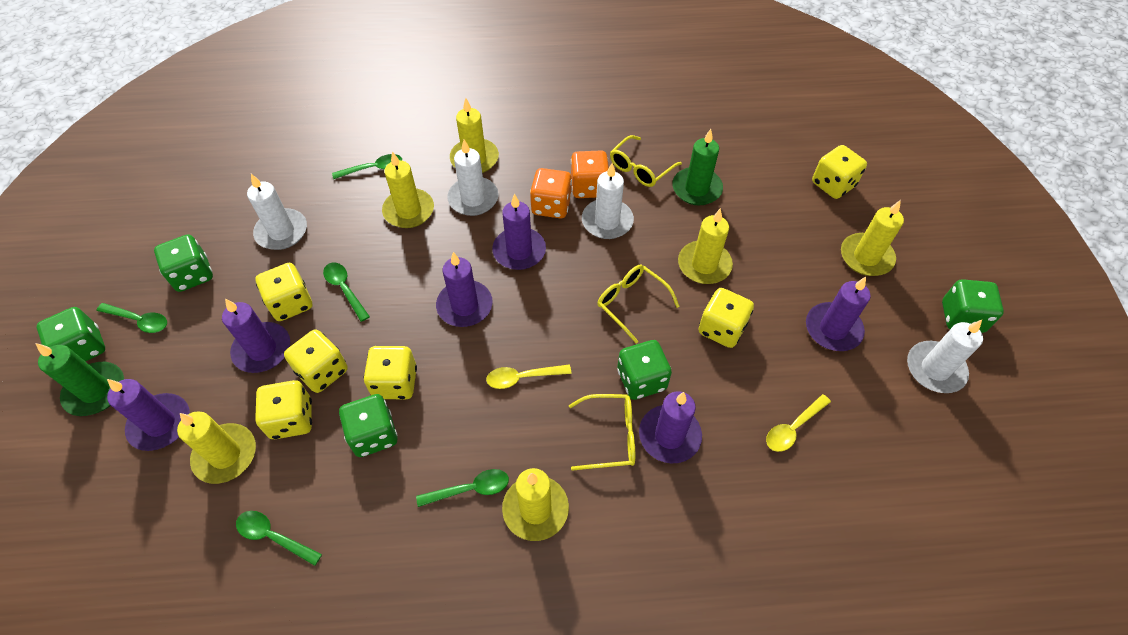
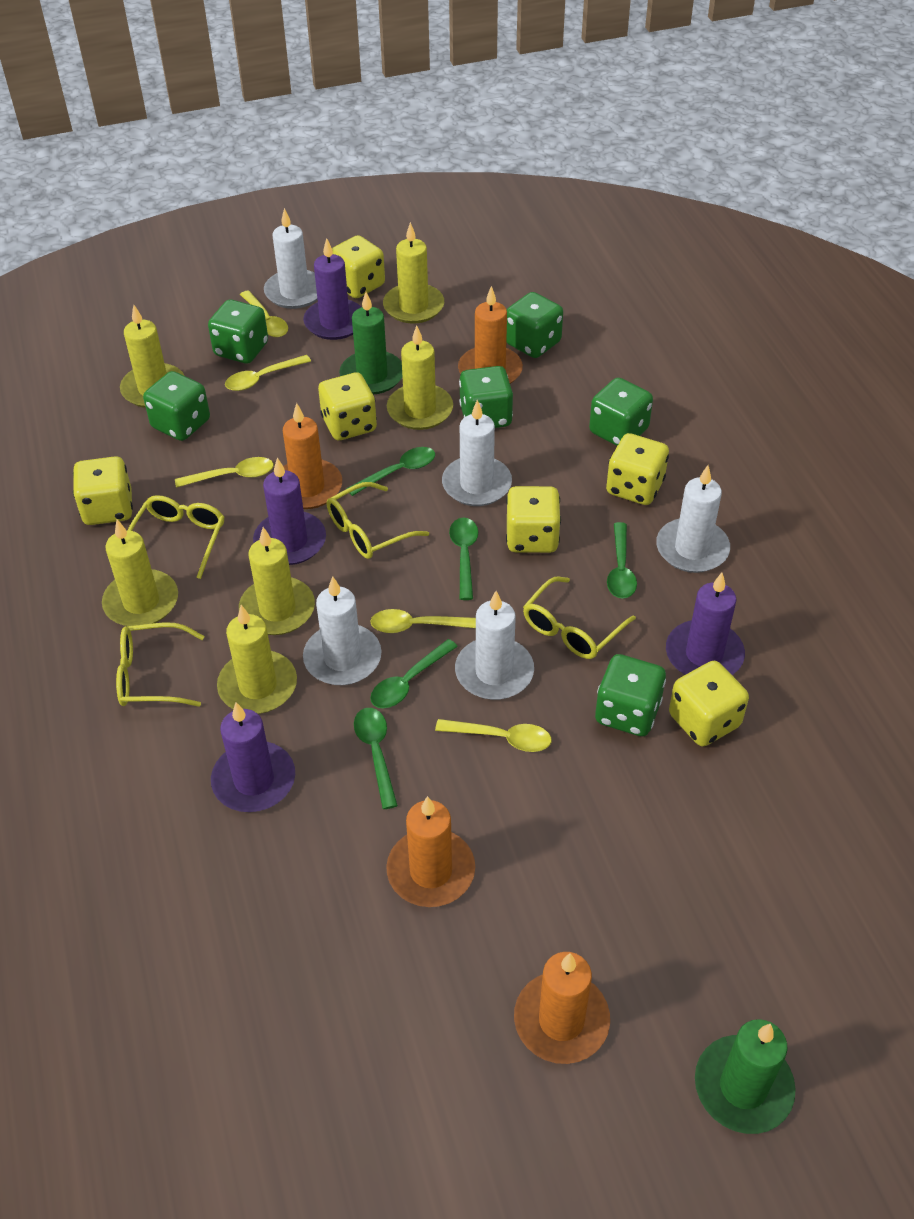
green dice: 5 -> 6
orange candle: 0 -> 4
orange dice: 2 -> 0
purple candle: 6 -> 4
white candle: 4 -> 5
yellow glasses: 3 -> 4
yellow spoon: 2 -> 5

